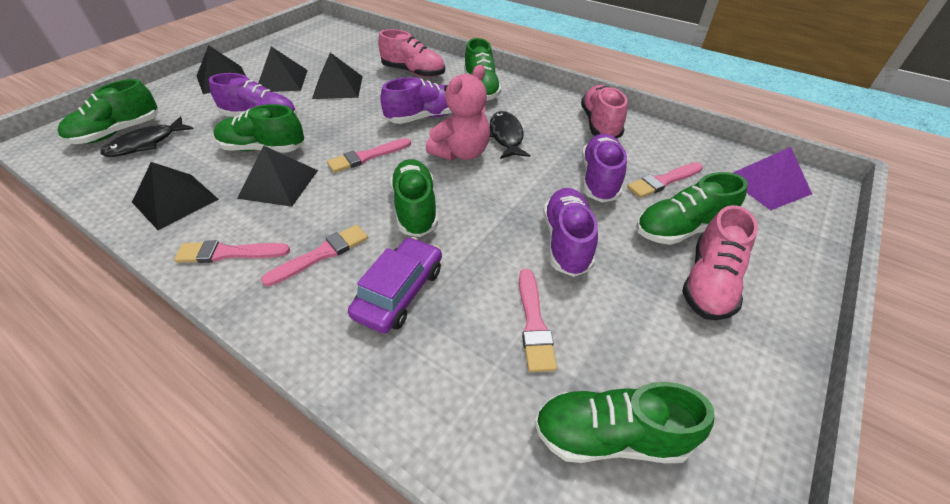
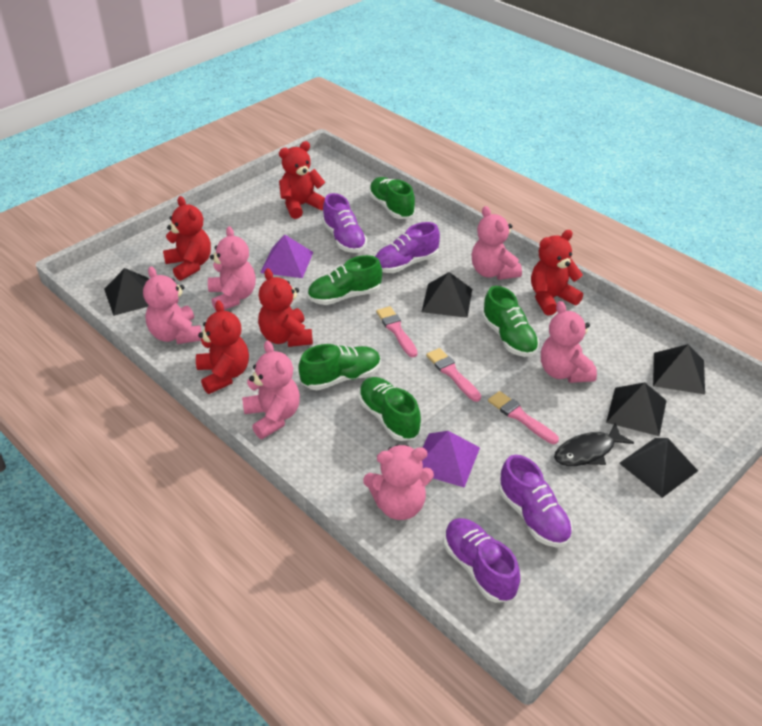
black fish: 2 -> 1
green shoe: 6 -> 5
pink brush: 5 -> 3
pink shoe: 3 -> 0
pink teddy bear: 1 -> 6
purple car: 1 -> 0
purple pyramid: 1 -> 2
red teddy bear: 0 -> 5

